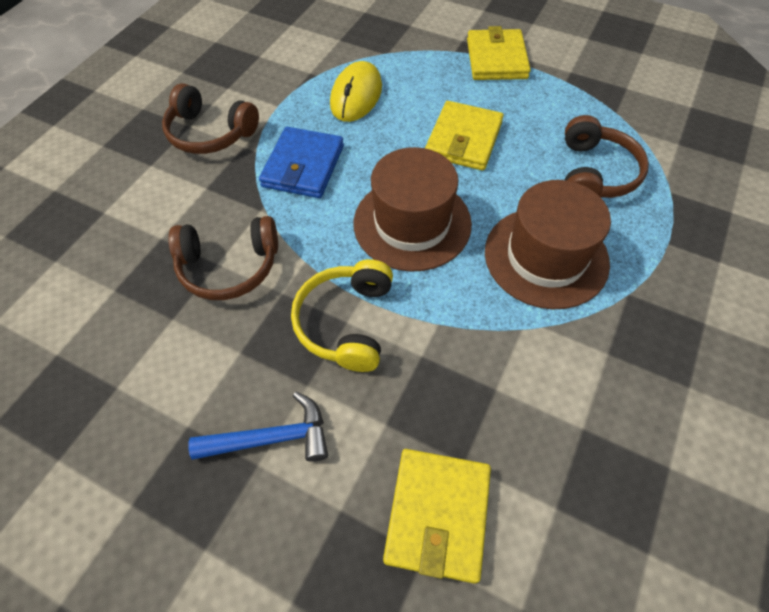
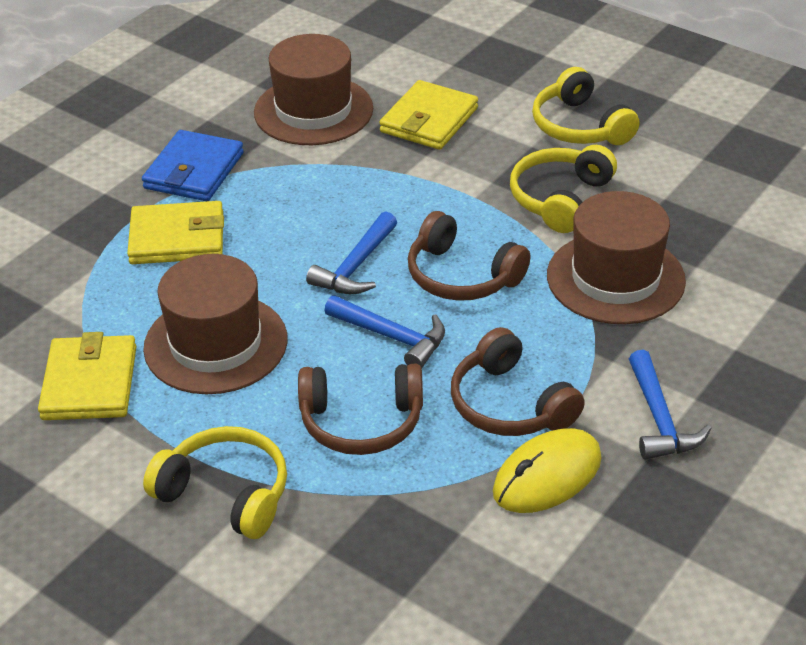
blue hammer: 1 -> 3
brown hat: 2 -> 3
yellow headphones: 1 -> 3

